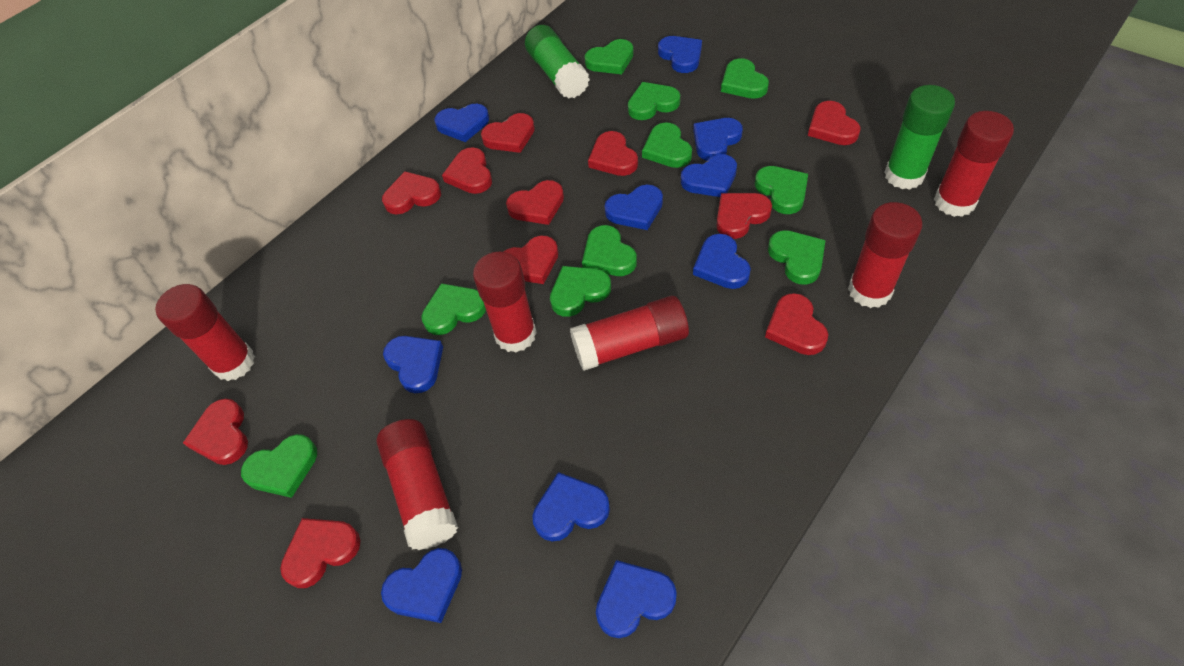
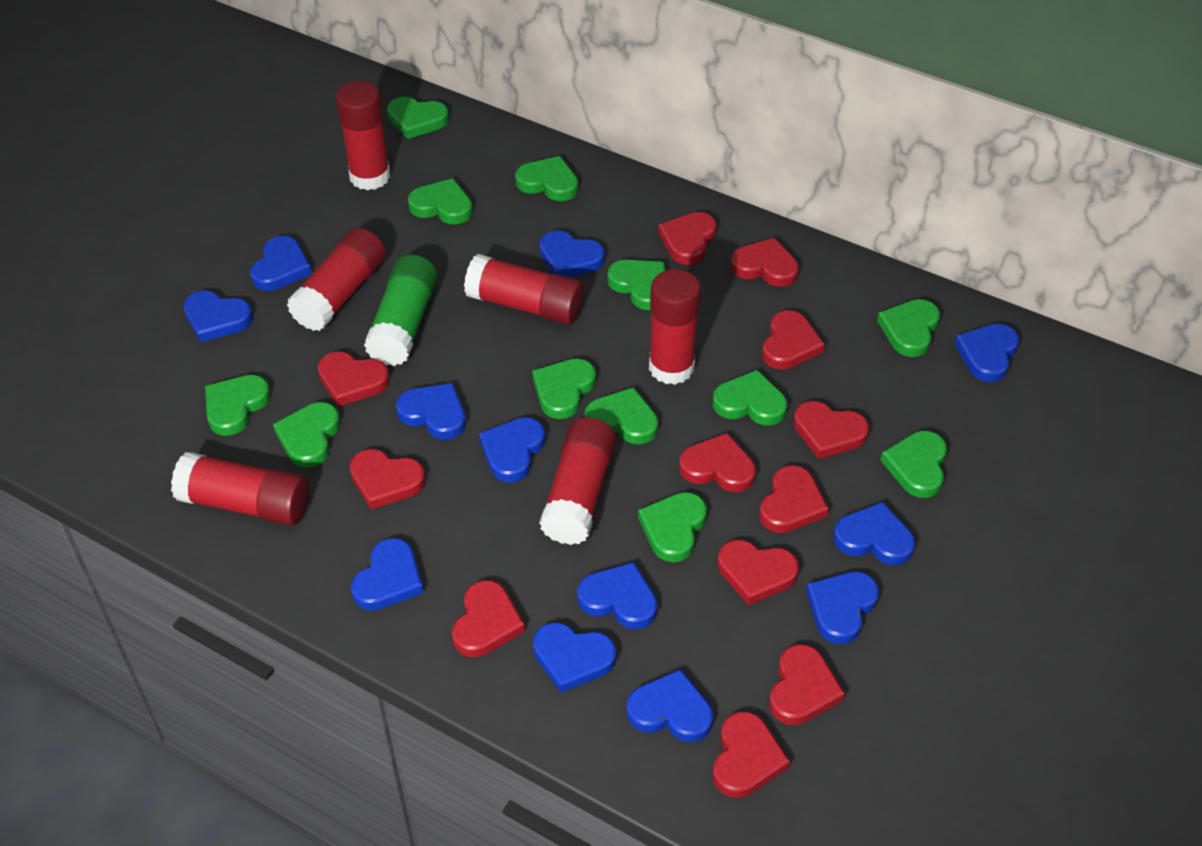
blue heart: 10 -> 12
green glue stick: 2 -> 1
green heart: 10 -> 12
red heart: 11 -> 12

